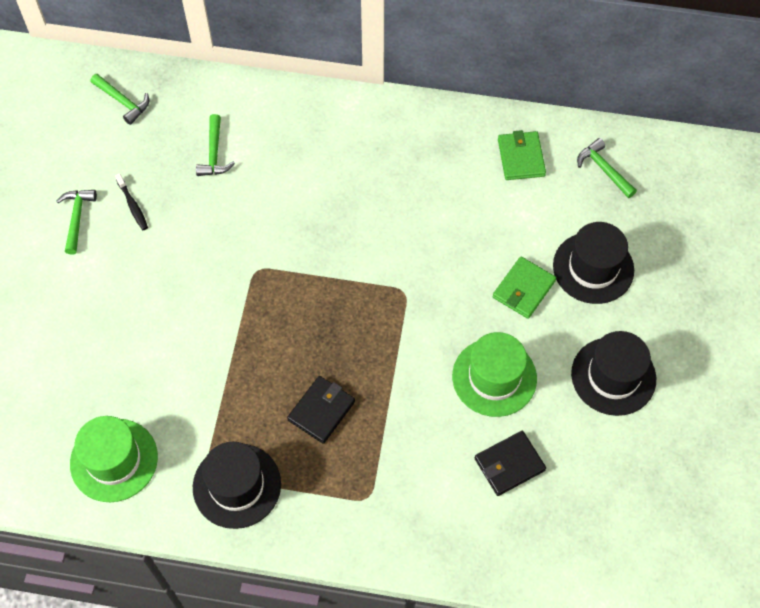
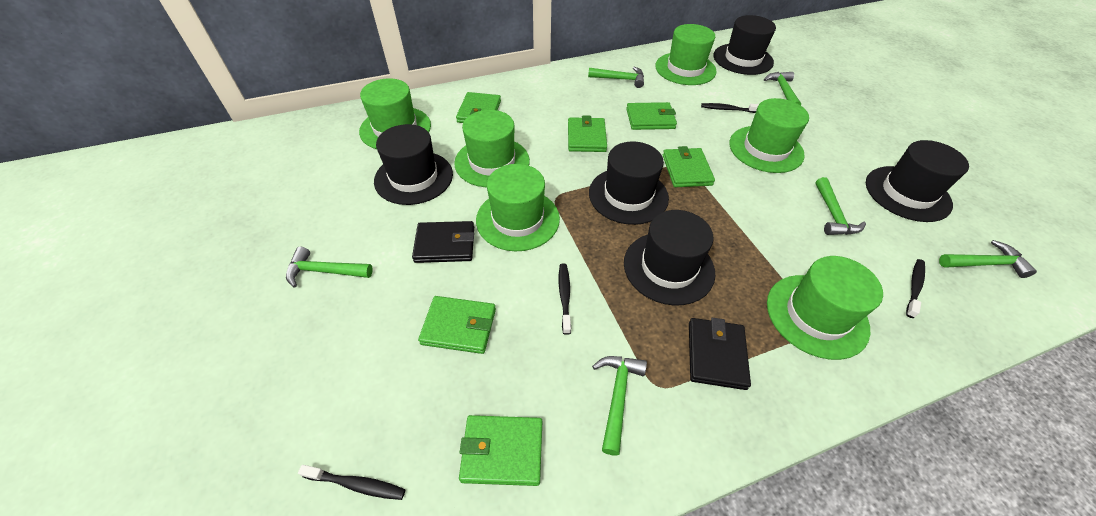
black hat: 3 -> 5
black toothbrush: 1 -> 4
green hammer: 4 -> 6
green hat: 2 -> 6
green wallet: 2 -> 6

